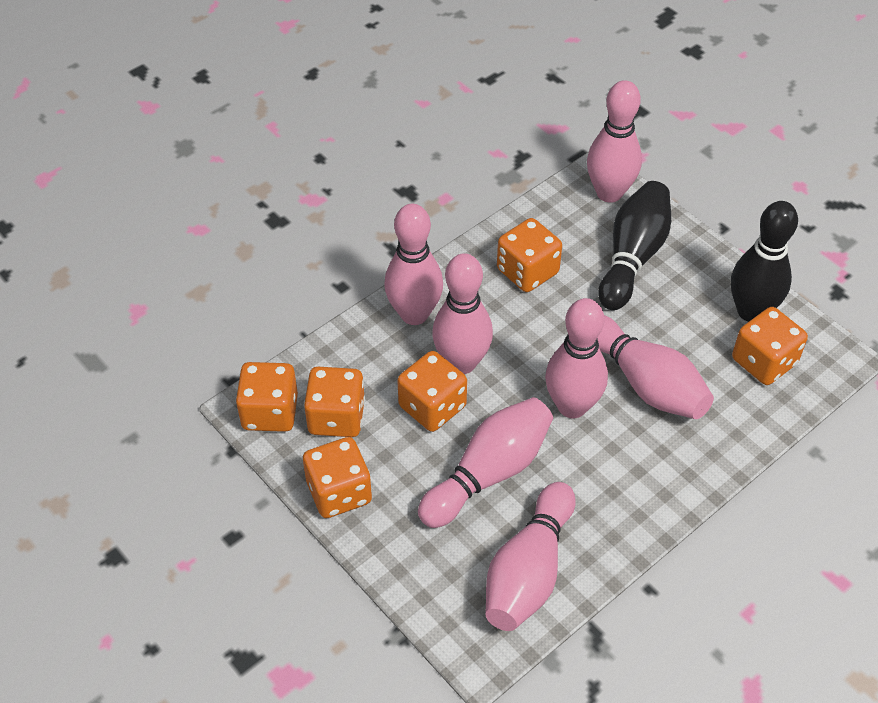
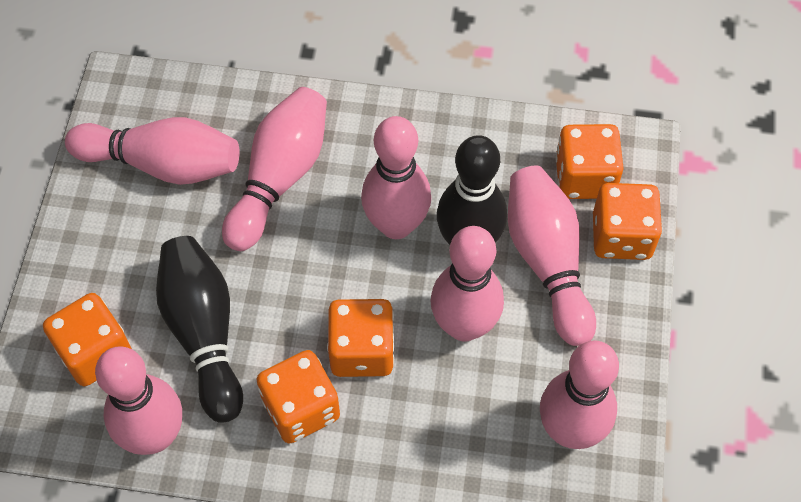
orange dice: 6 -> 5

